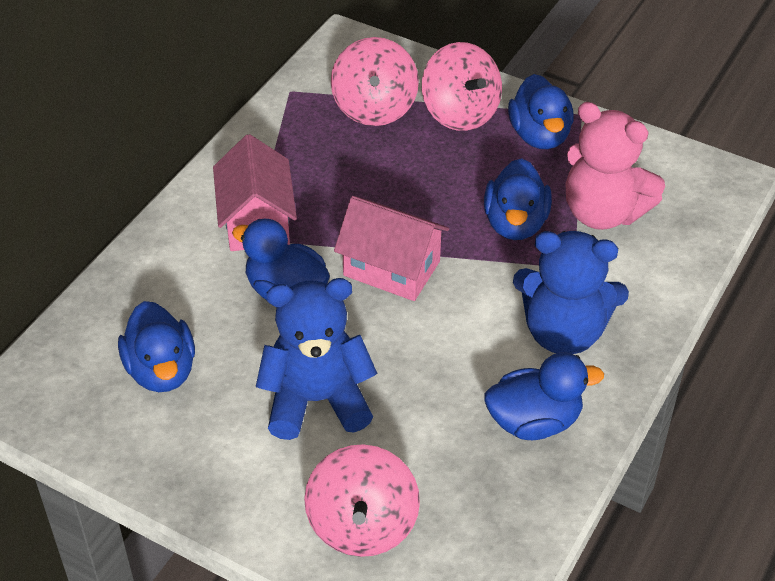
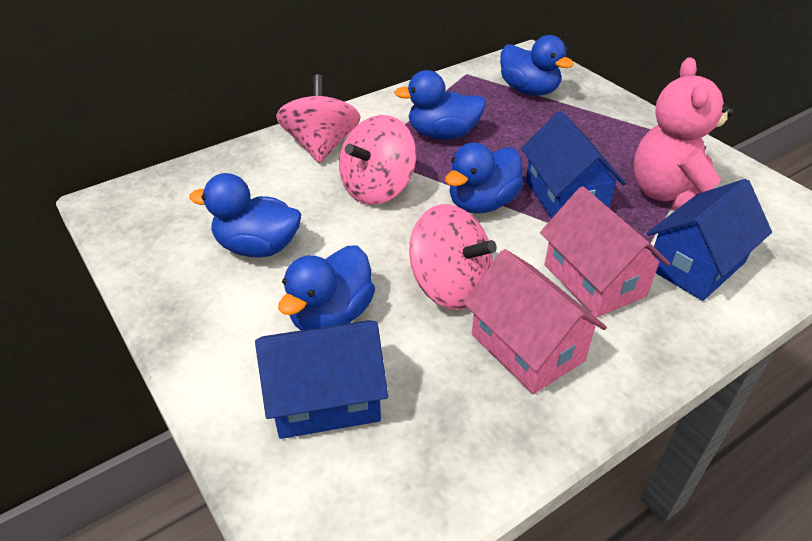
blue house: 0 -> 3
blue teddy bear: 2 -> 0

